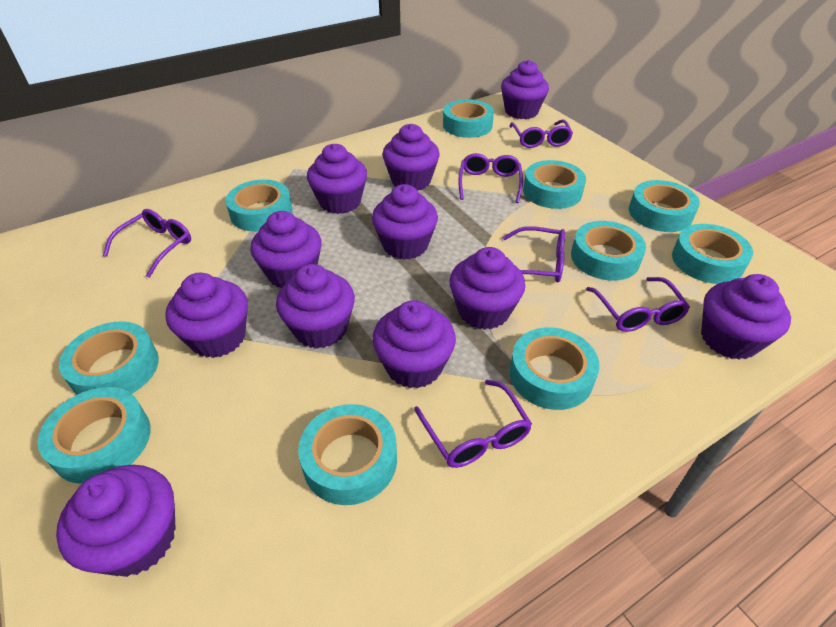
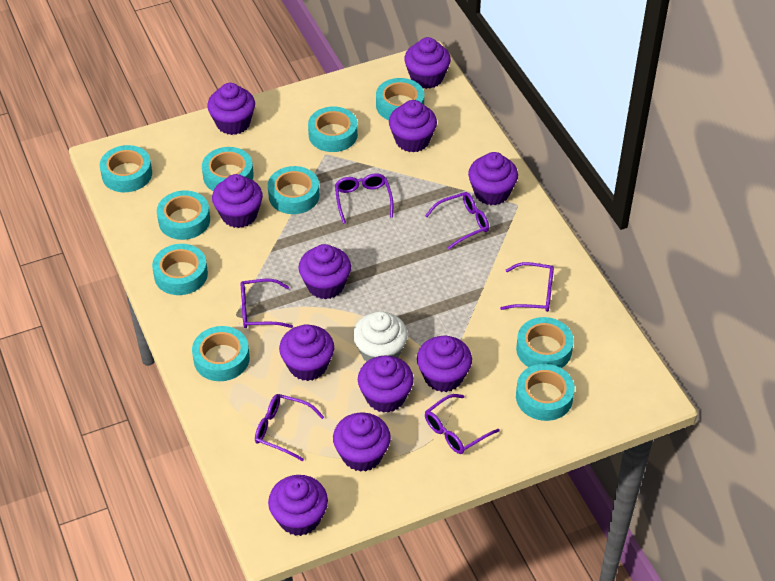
white cupcake: 0 -> 1

